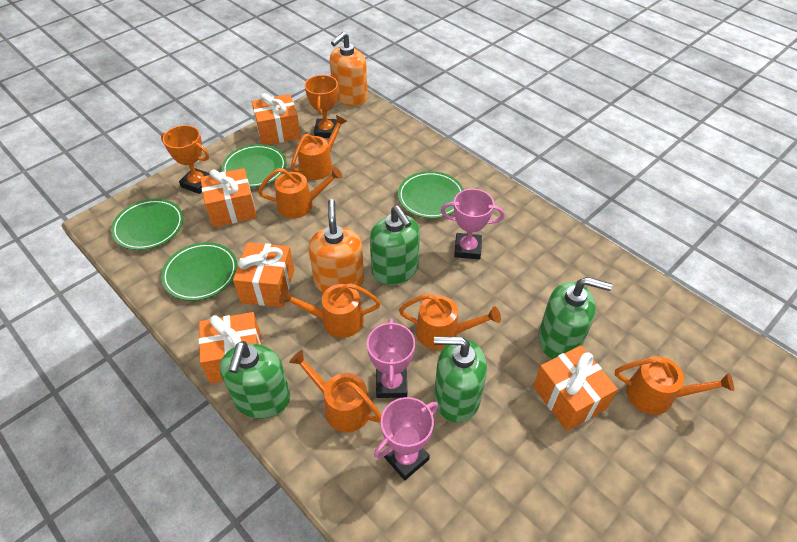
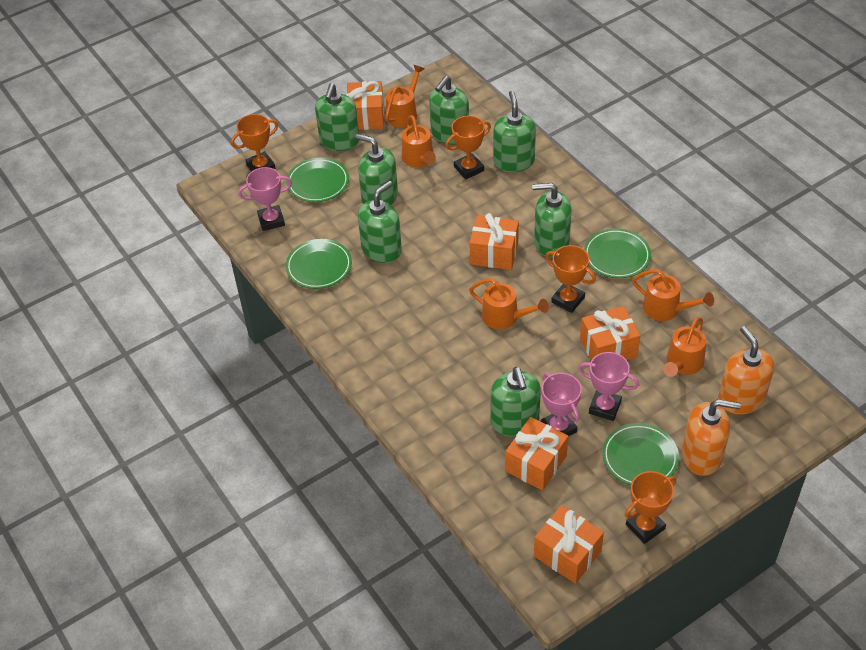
green soap dispenser: 4 -> 7
orange trophy: 2 -> 4
orange watering can: 6 -> 5

